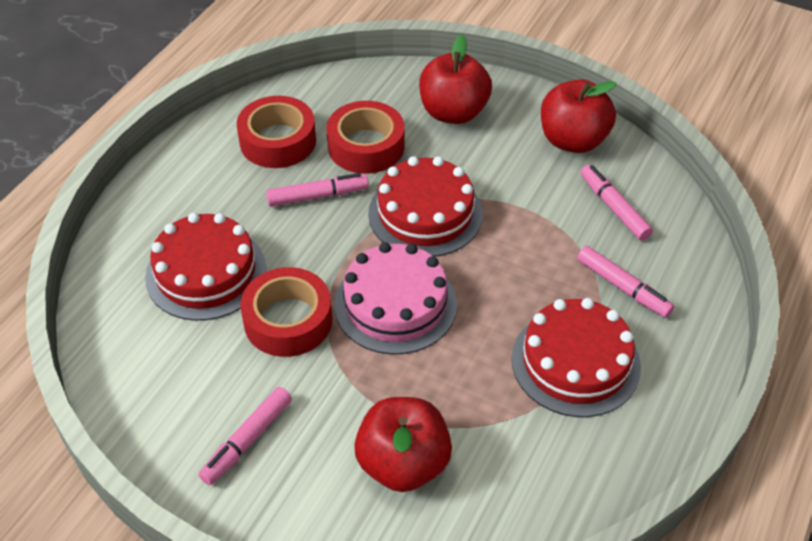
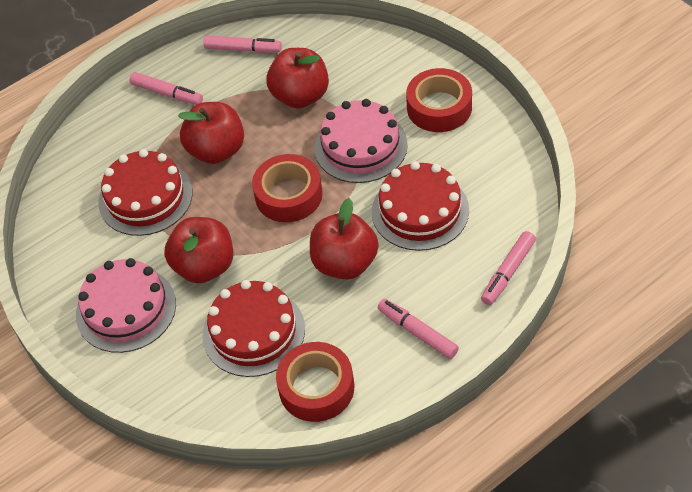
pink cake: 1 -> 2
red apple: 3 -> 4

